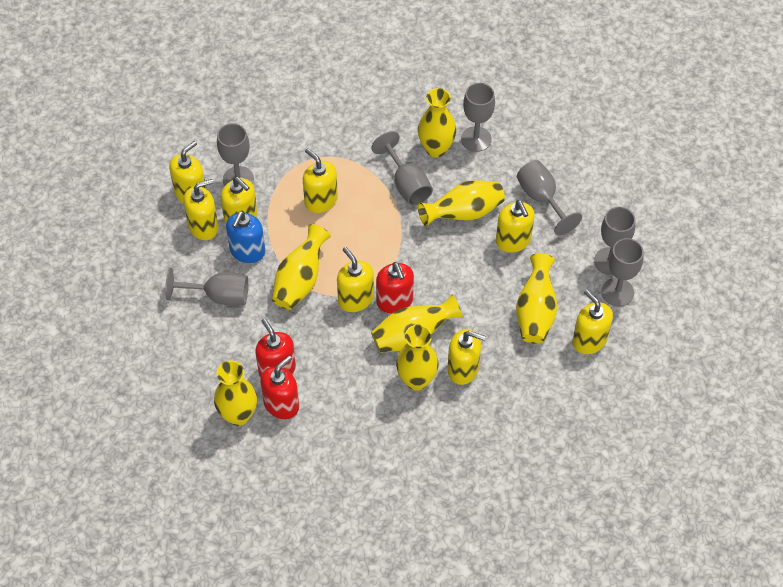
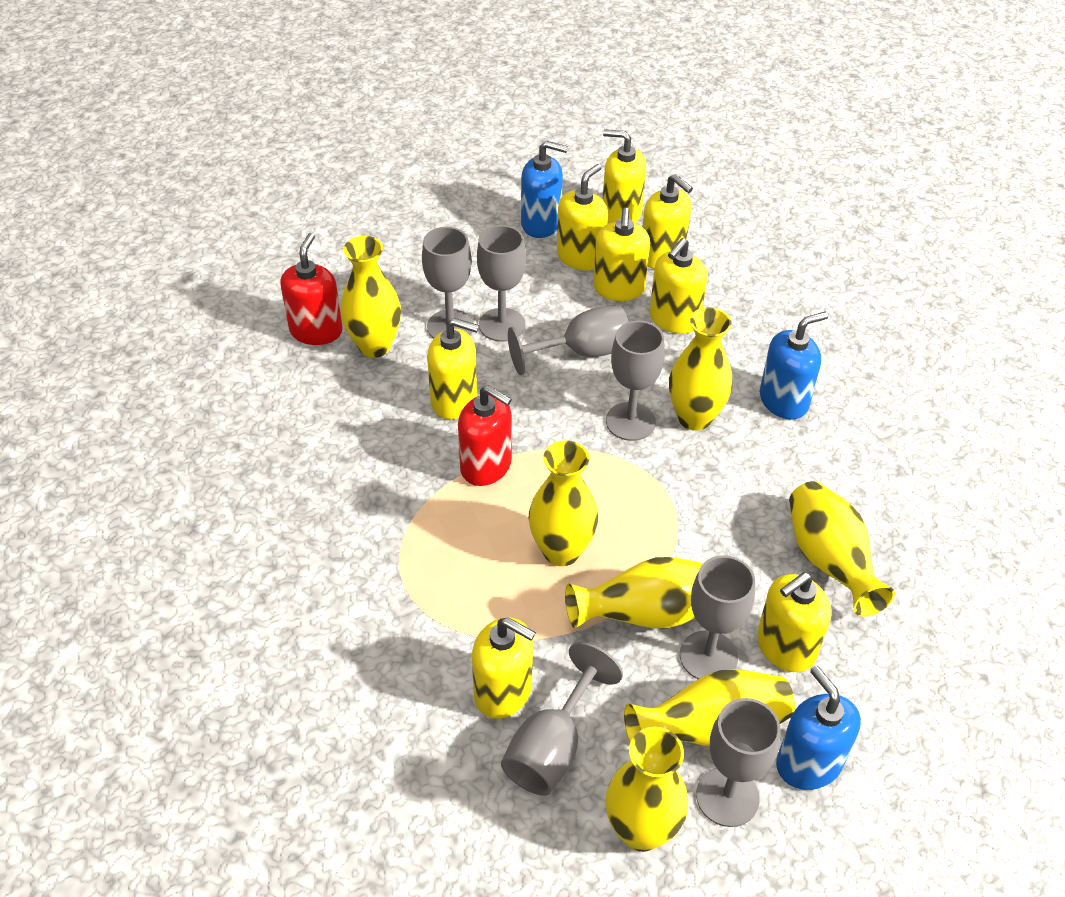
blue soap dispenser: 1 -> 3
red soap dispenser: 3 -> 2

